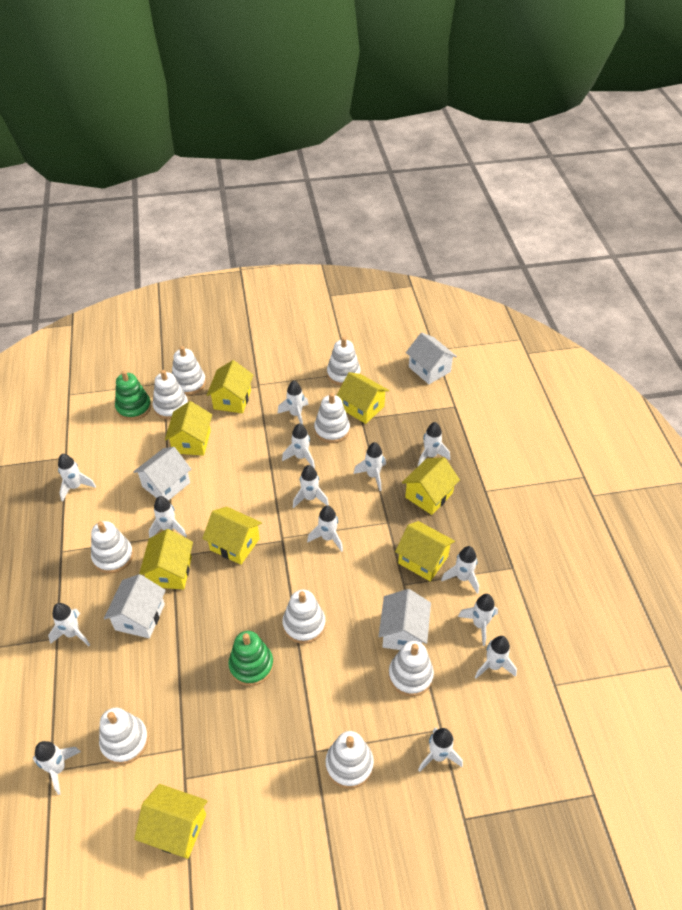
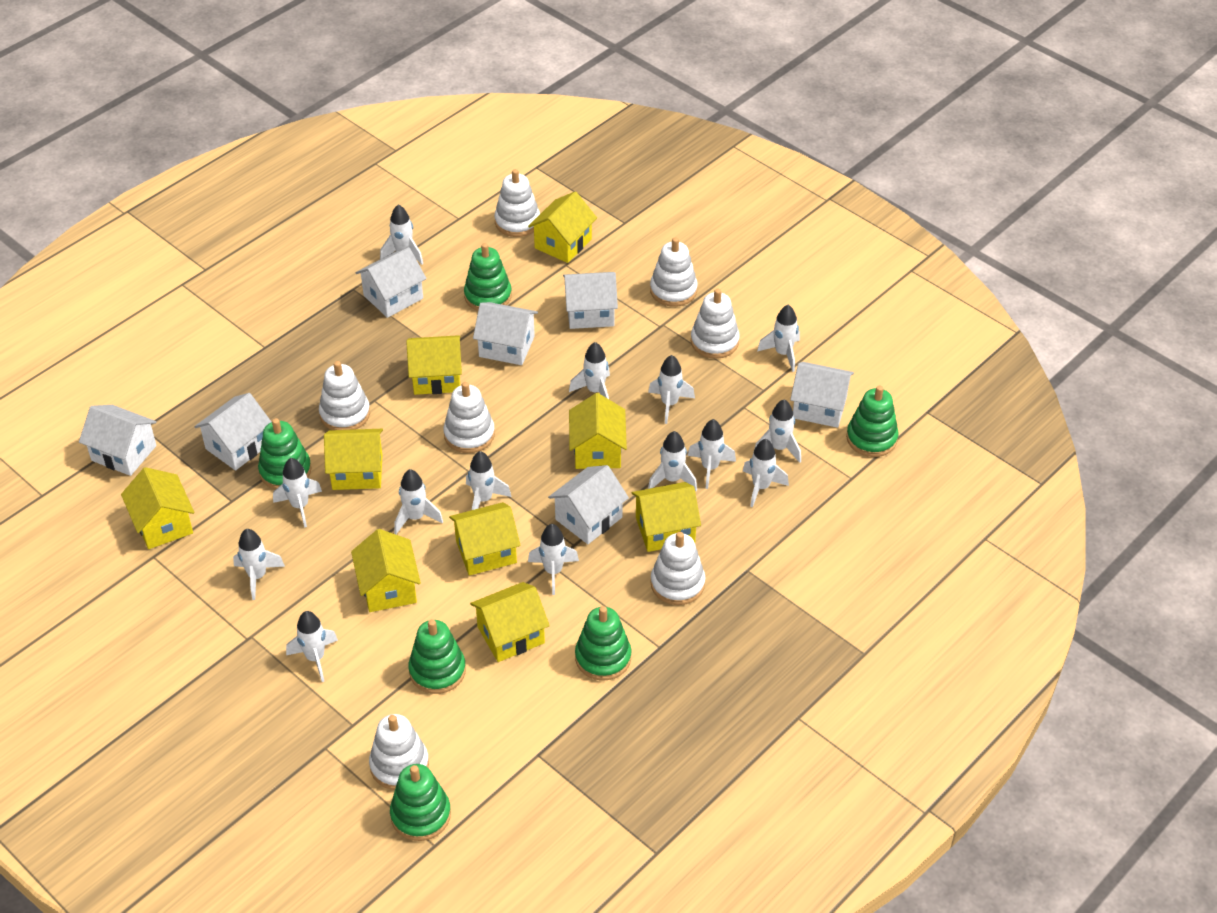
green stacking toy: 2 -> 6
white house: 4 -> 7
white stacking toy: 9 -> 7
yellow house: 8 -> 9

